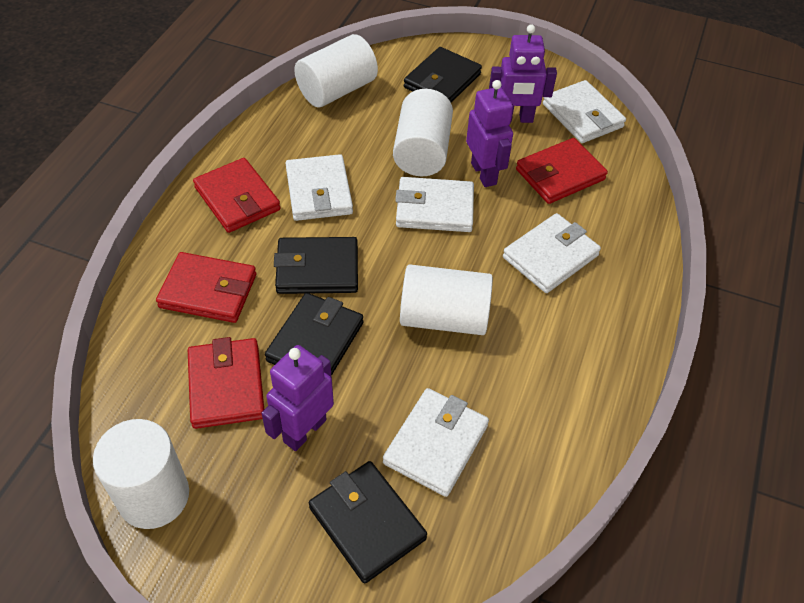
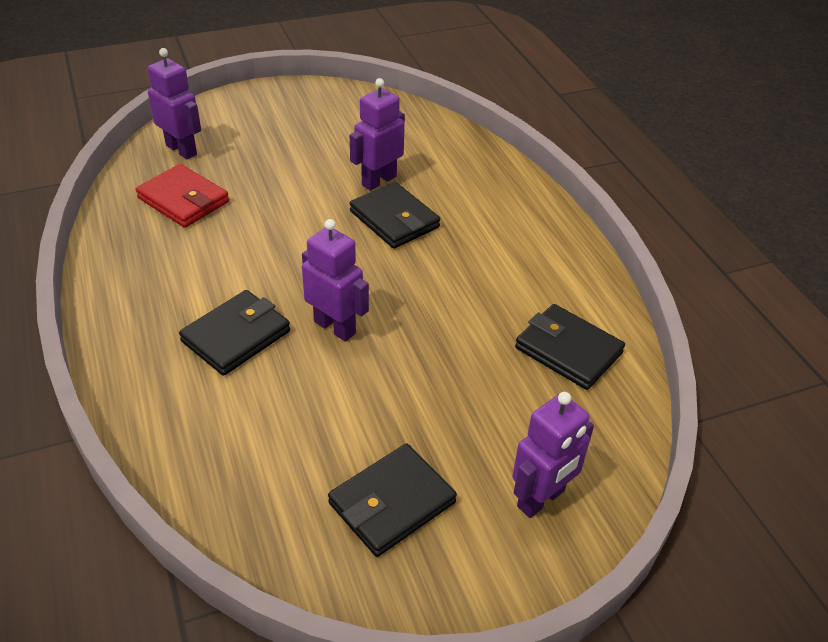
purple robot: 3 -> 4
red wallet: 4 -> 1
white cylinder: 4 -> 0
white wallet: 5 -> 0

